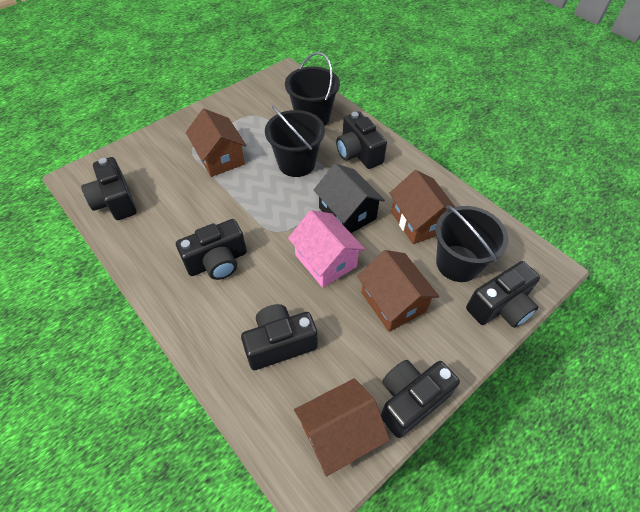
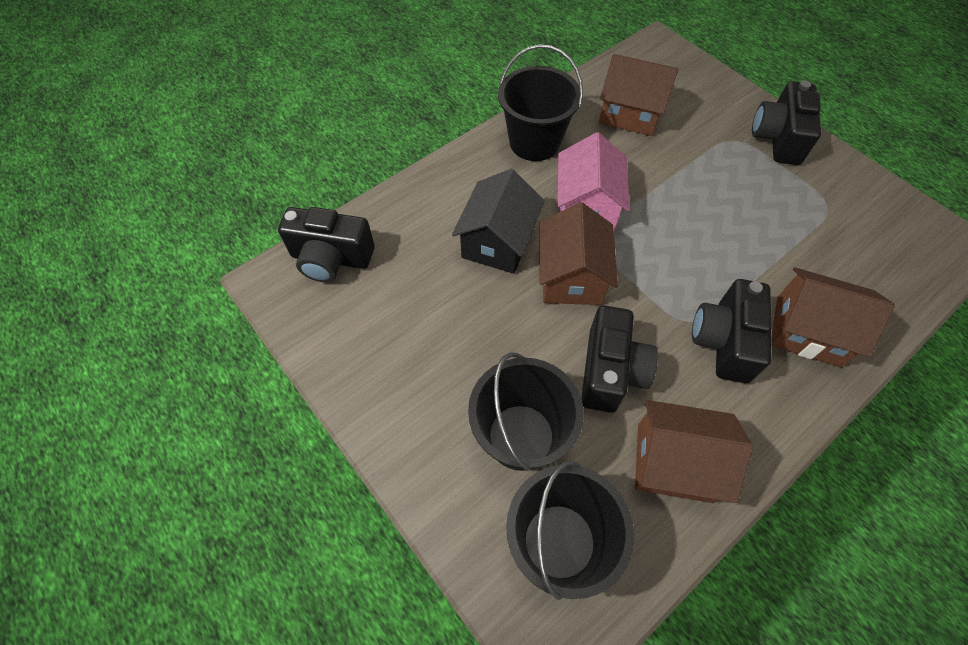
black camera: 6 -> 4

